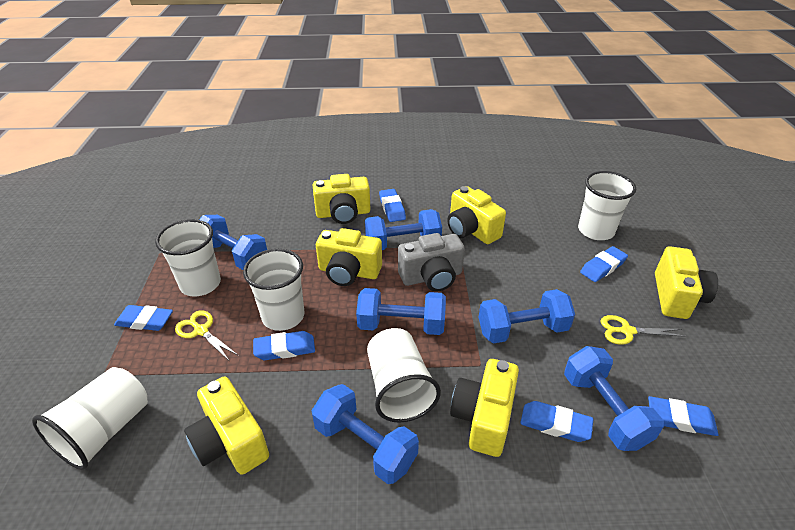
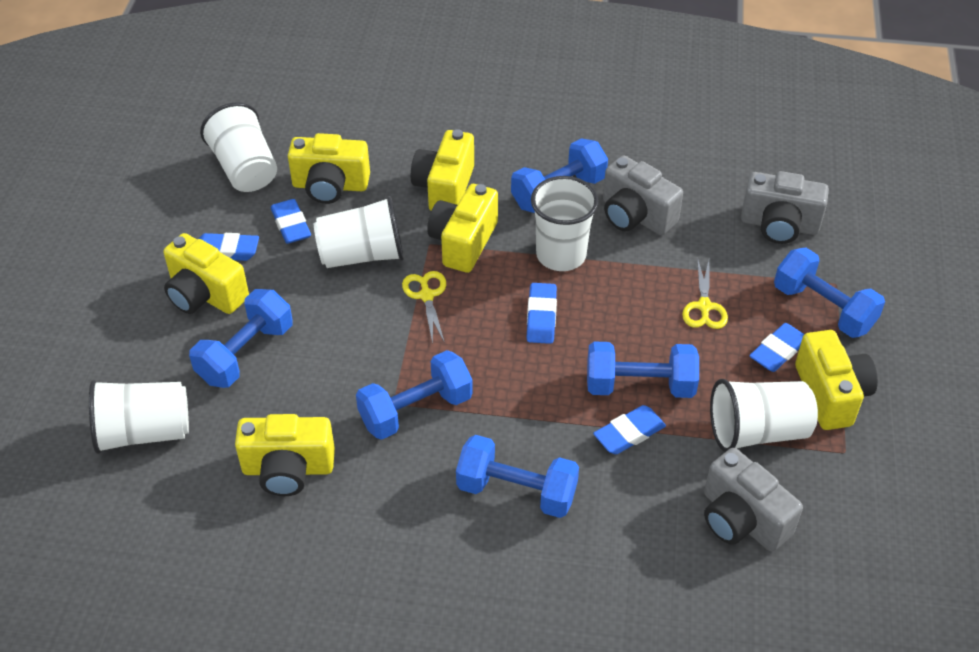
blue eraser: 6 -> 5
grey camera: 1 -> 3

